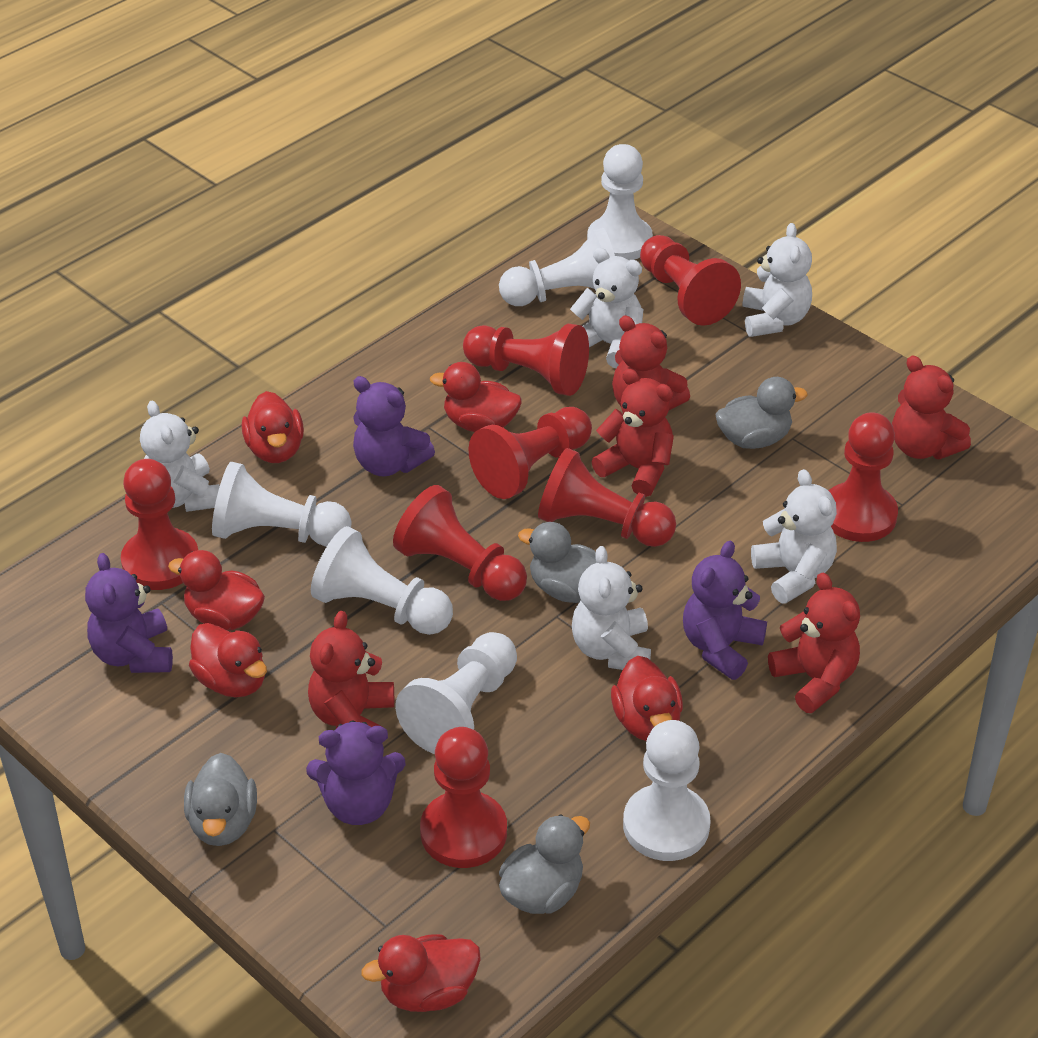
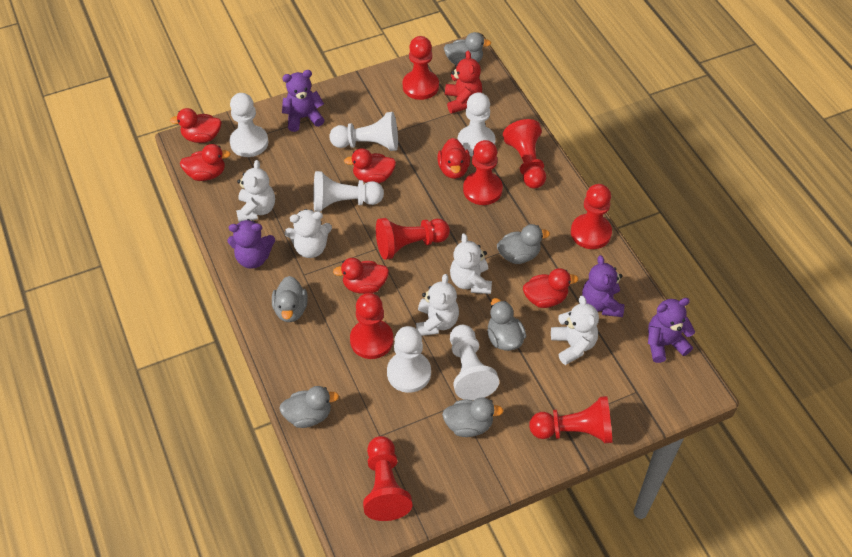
grey duck: 4 -> 6
red teddy bear: 5 -> 1

